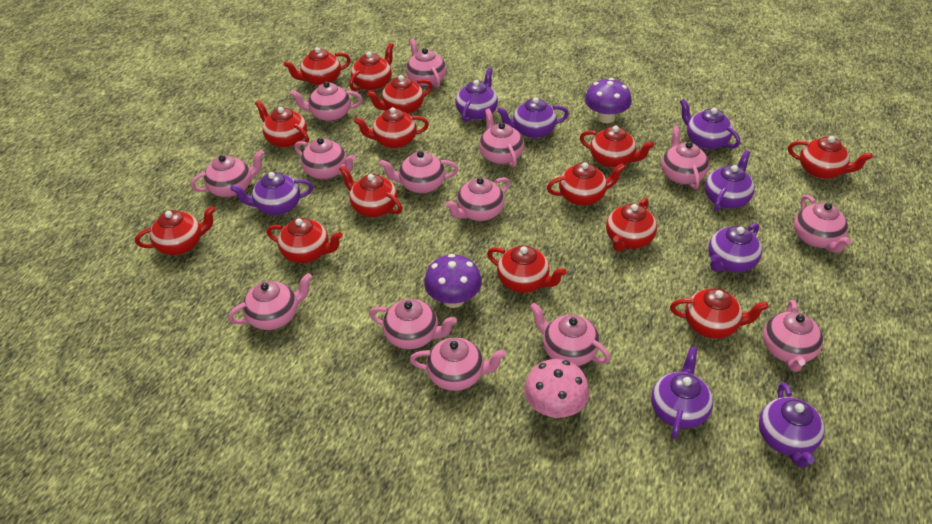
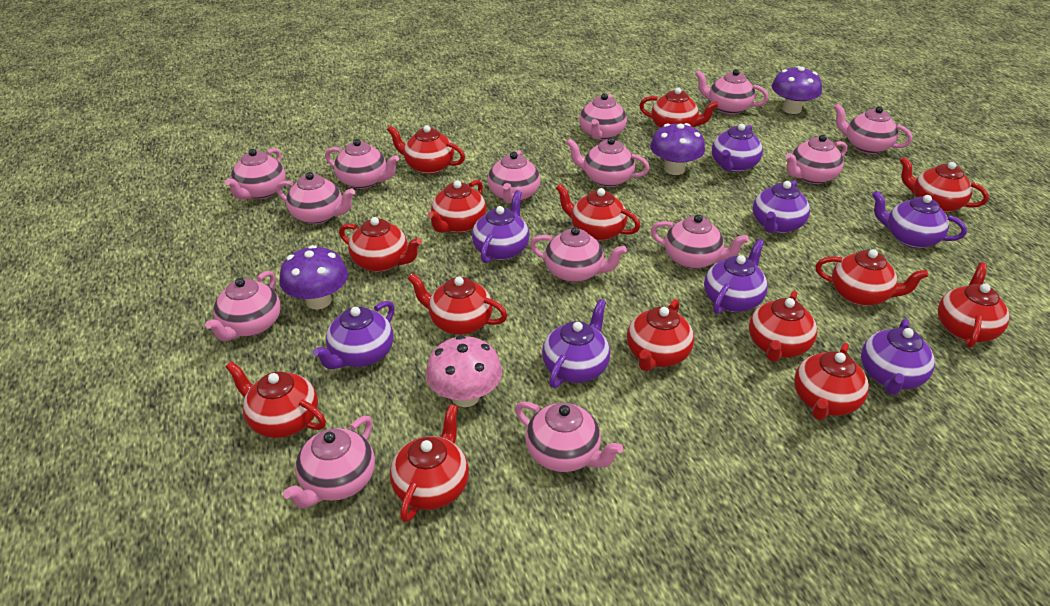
purple mushroom: 2 -> 3

